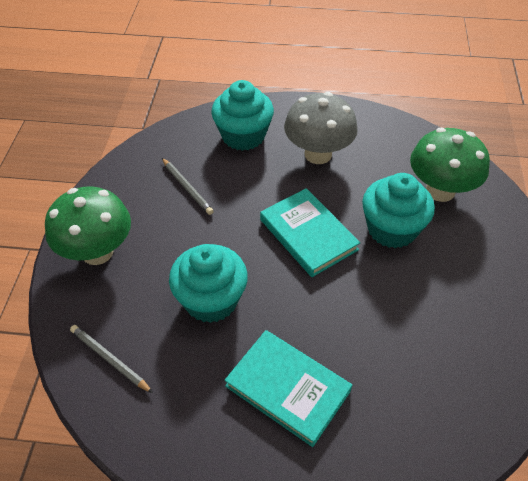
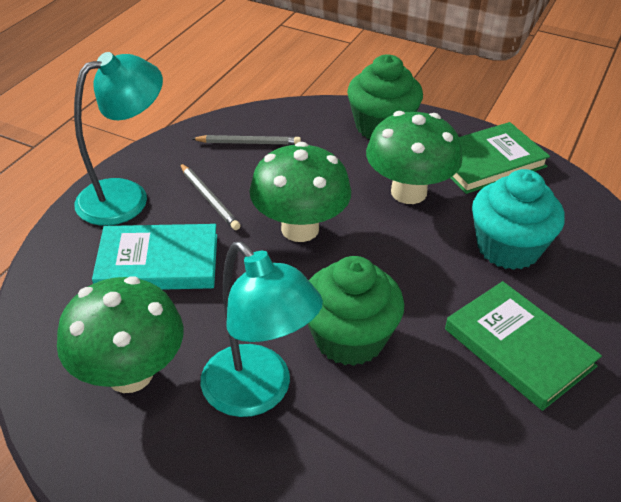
green book: 0 -> 2
green cupcake: 0 -> 2
green mushroom: 2 -> 3
grey mushroom: 1 -> 0
turquoise book: 2 -> 1
turquoise cupcake: 3 -> 1
turquoise lamp: 0 -> 2

